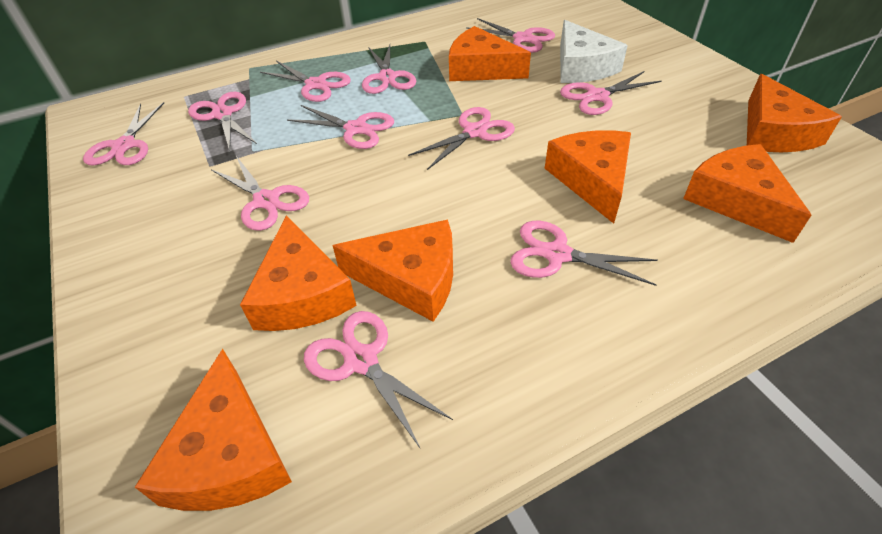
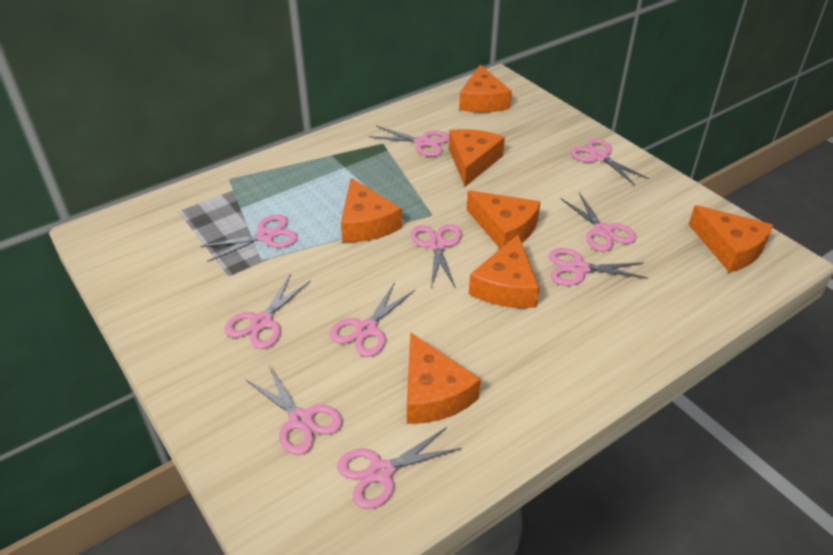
pink scissors: 11 -> 10
white cheese: 1 -> 0

